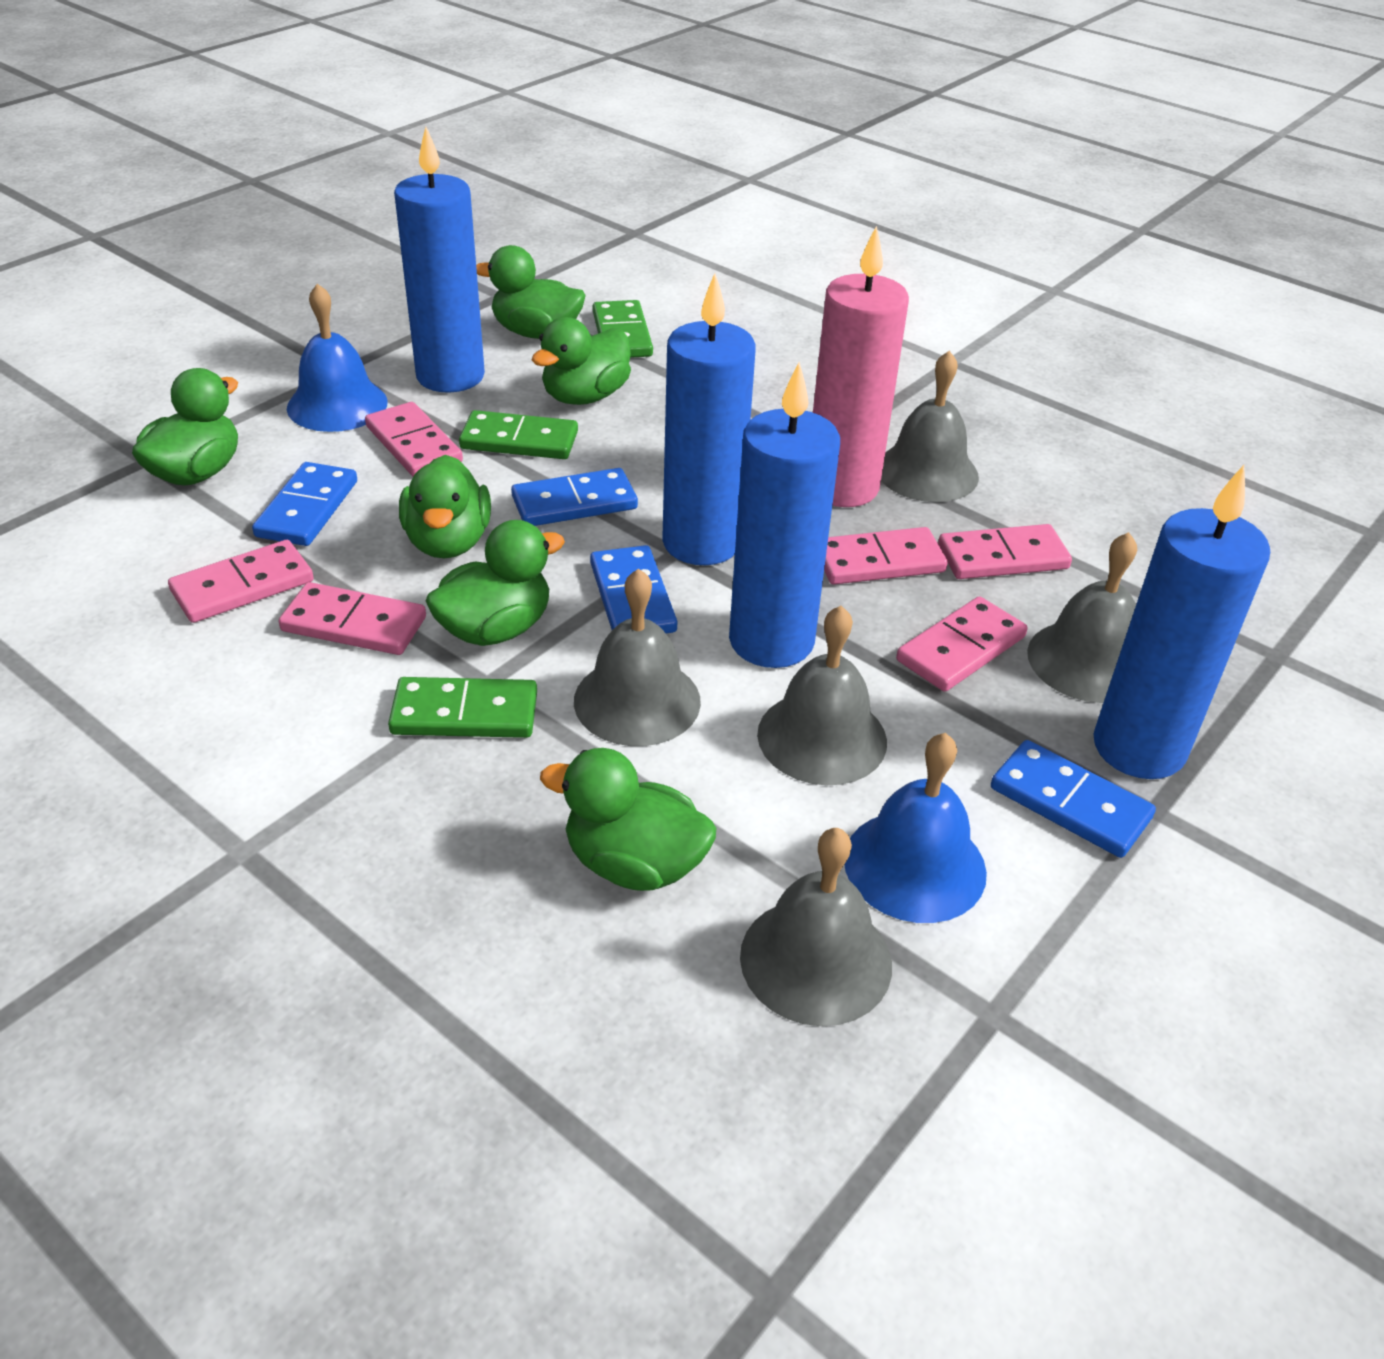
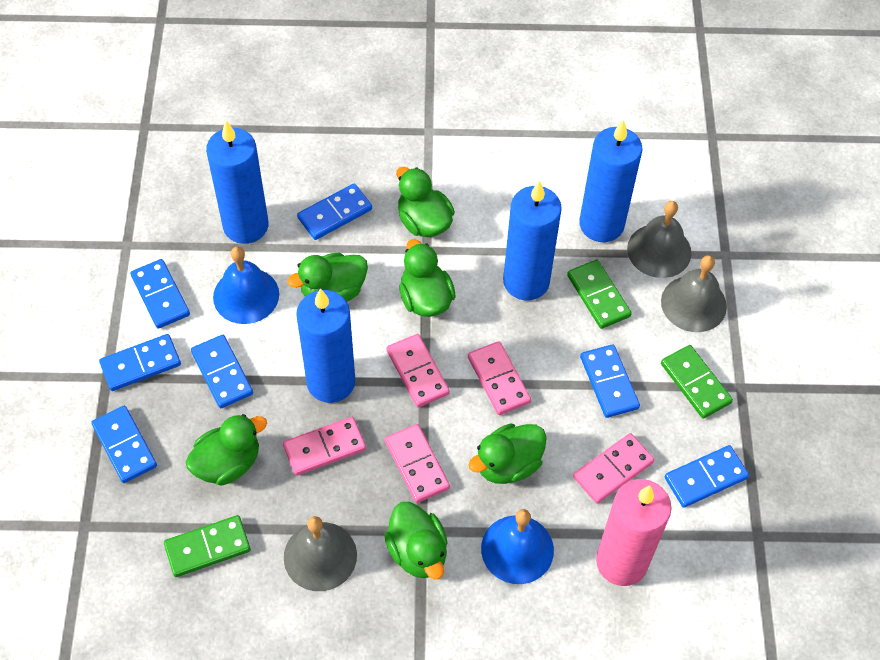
blue domino: 4 -> 7
grey bell: 5 -> 3
pink domino: 6 -> 5

